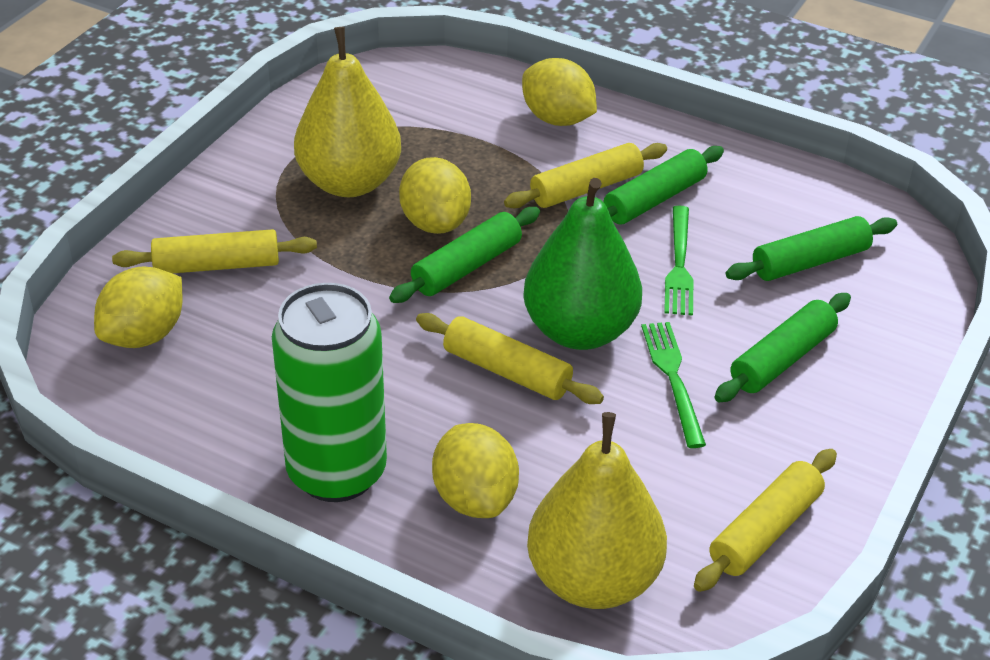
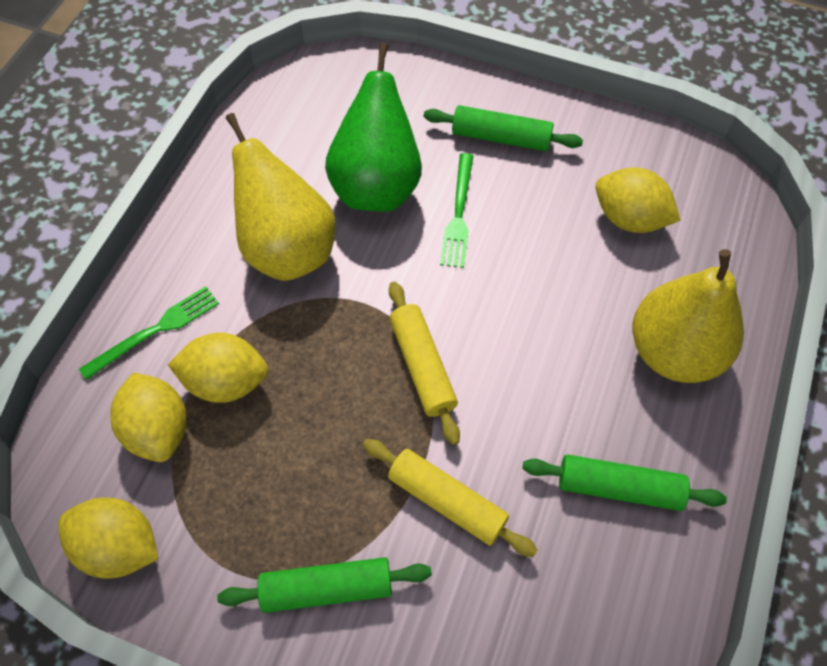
green can: 1 -> 0
green rolling pin: 4 -> 3
yellow rolling pin: 4 -> 2

